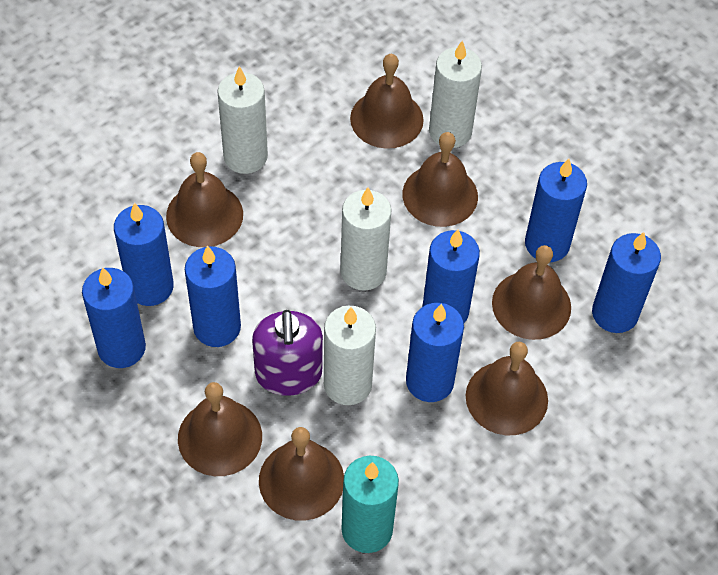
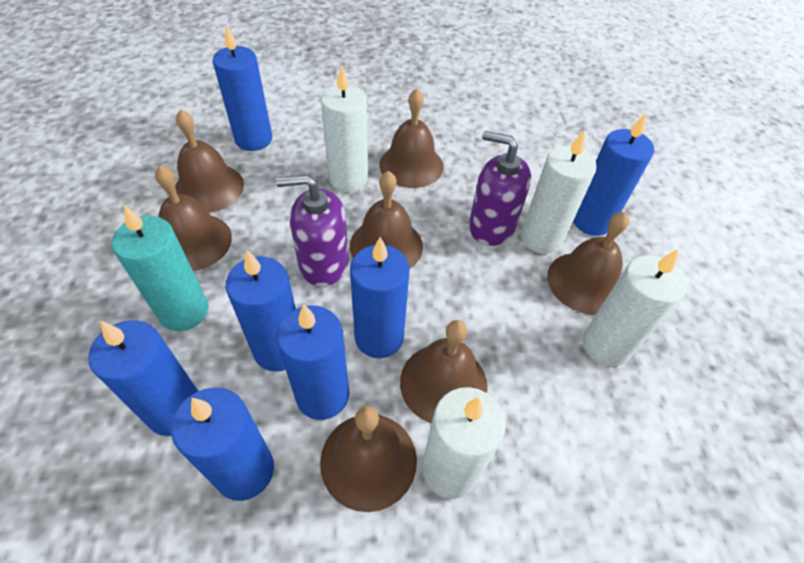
purple soap dispenser: 1 -> 2

